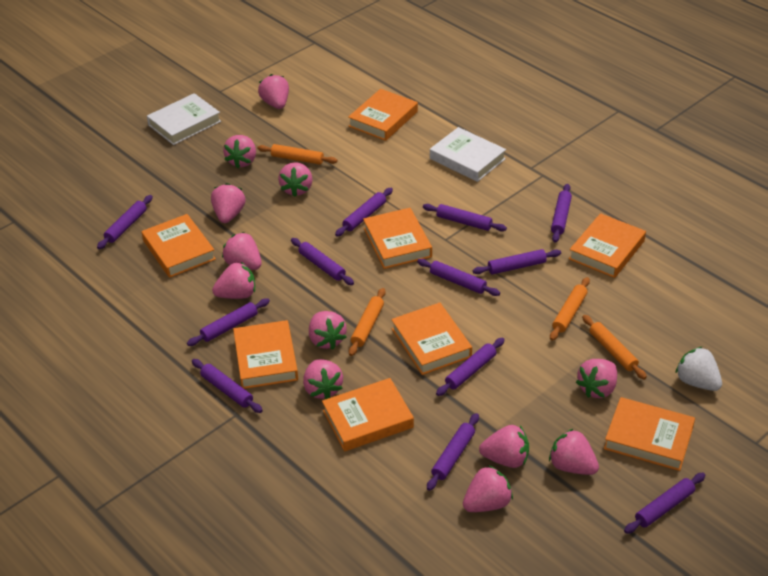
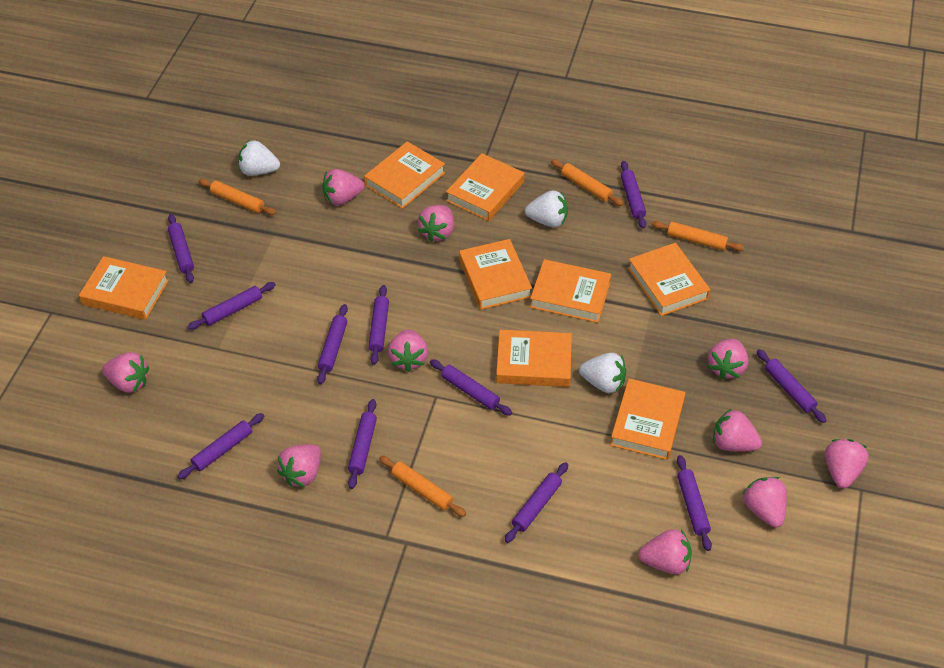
pink strawberry: 12 -> 10
purple rolling pin: 12 -> 11
white book: 2 -> 0
white strawberry: 1 -> 3

